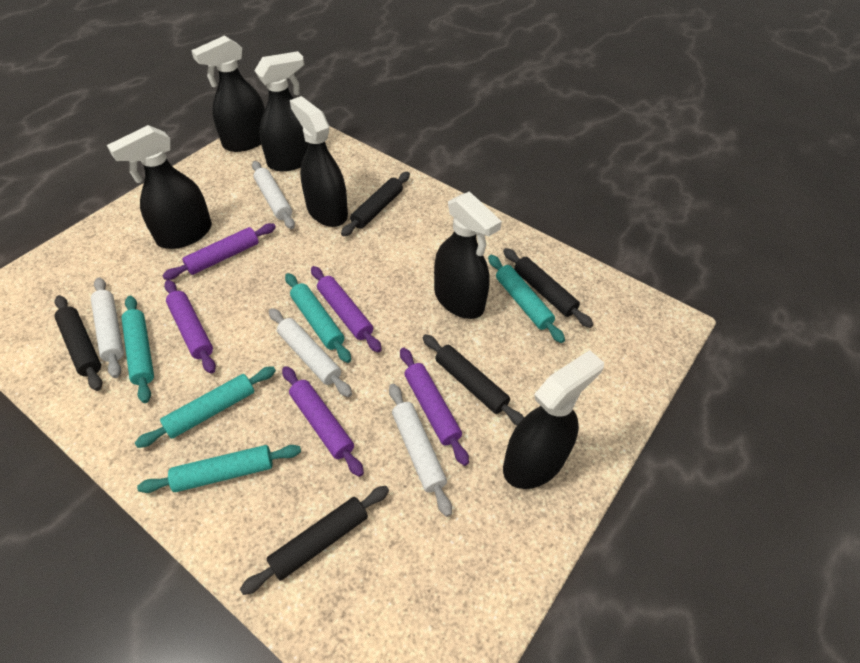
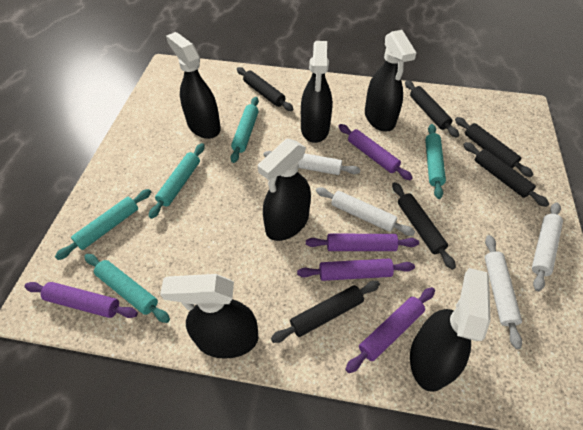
black rolling pin: 5 -> 6

